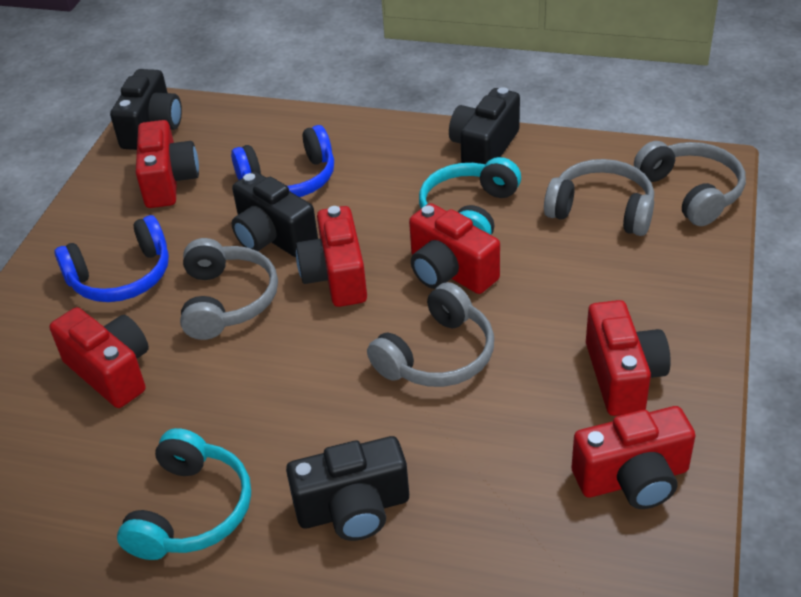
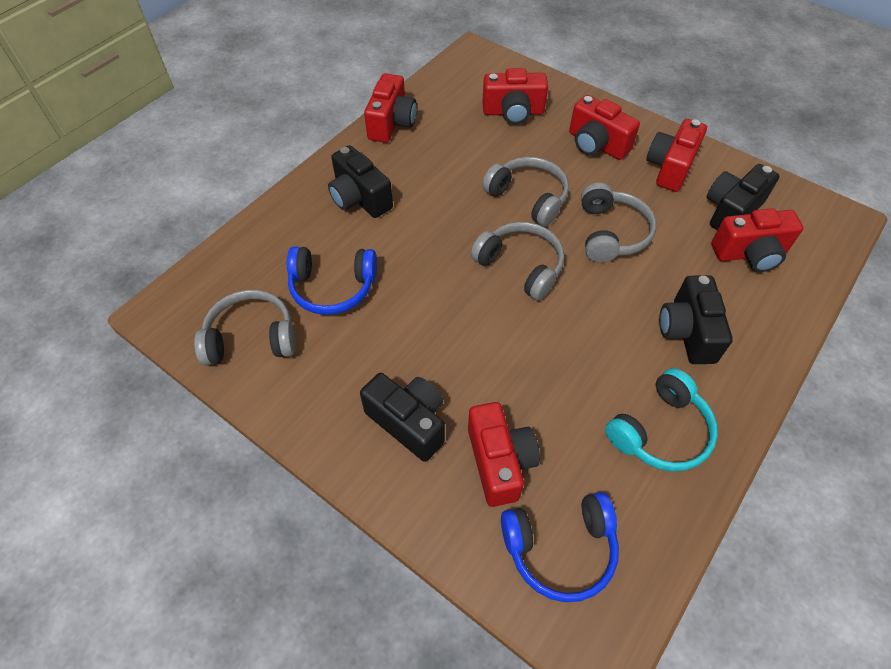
turquoise headphones: 2 -> 1

